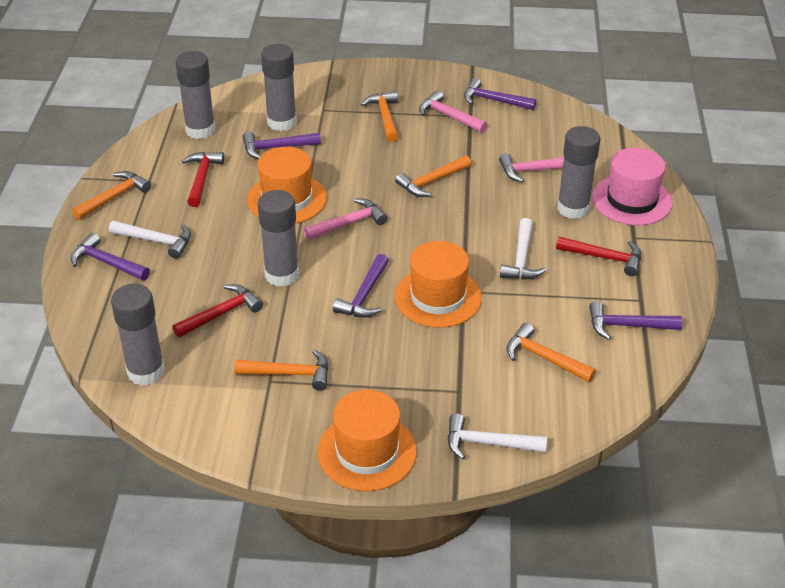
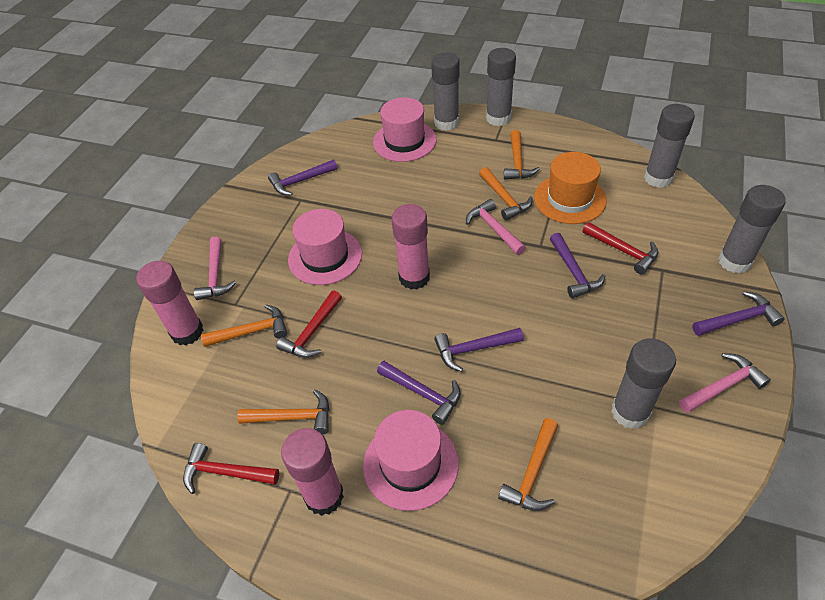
orange hat: 3 -> 1
pink glue stick: 0 -> 3
pink hat: 1 -> 3
white hammer: 3 -> 0

